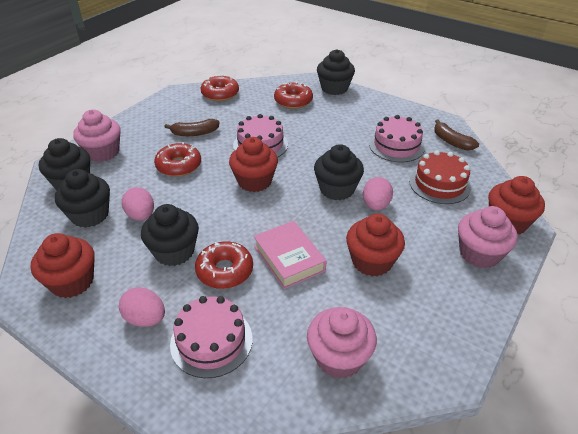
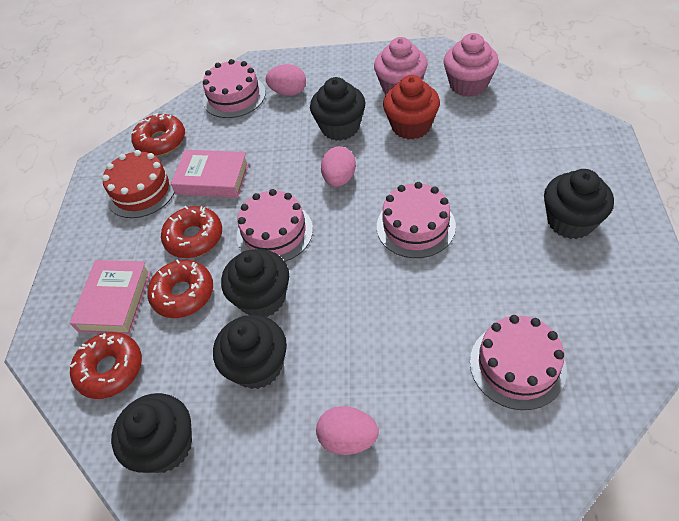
brown banana: 2 -> 0
pink book: 1 -> 2
pink cake: 3 -> 4
pink cupcake: 3 -> 2
red cupcake: 4 -> 1

